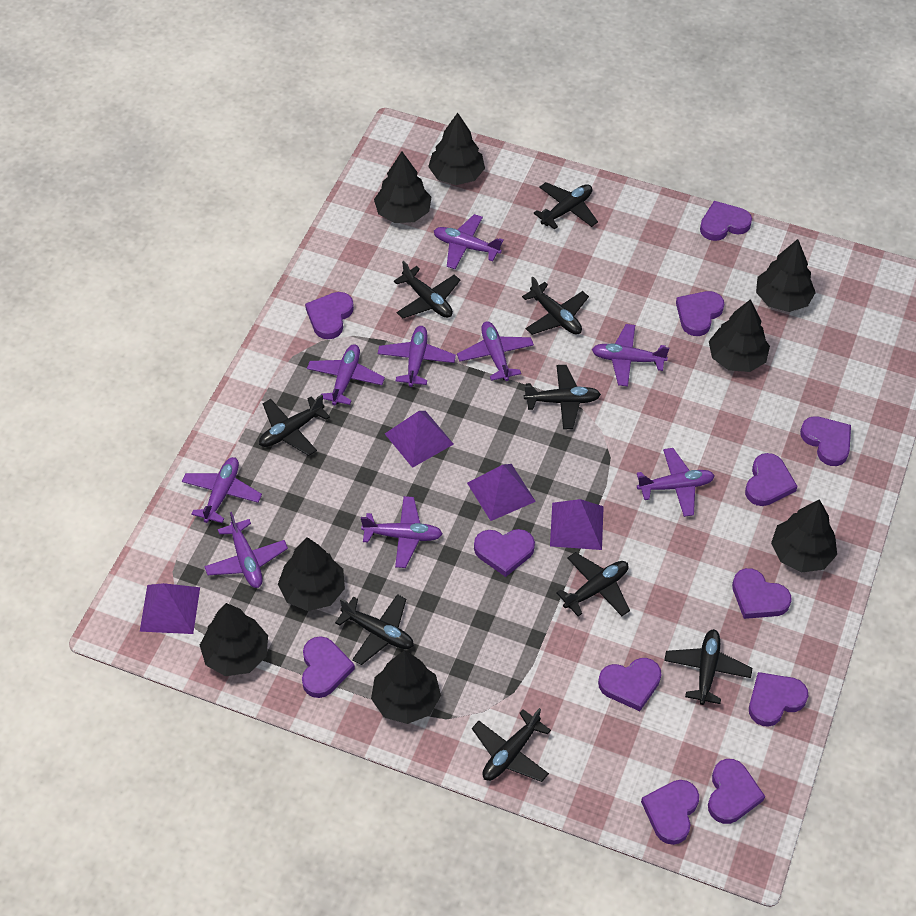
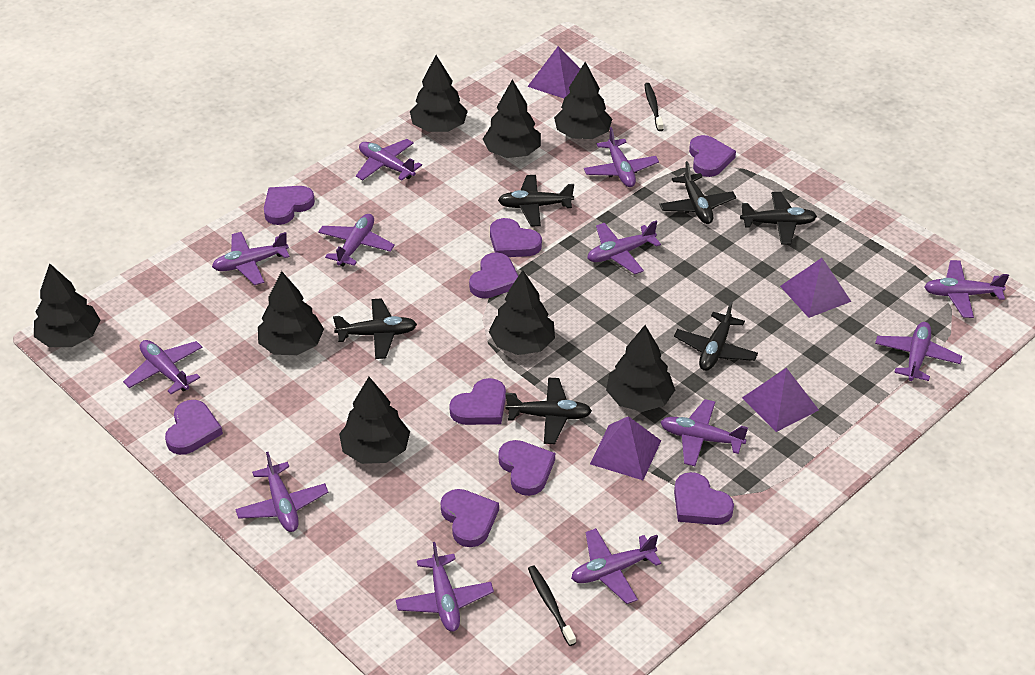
black plane: 9 -> 6
black toothbrush: 0 -> 2
purple heart: 12 -> 9
purple plane: 9 -> 12

